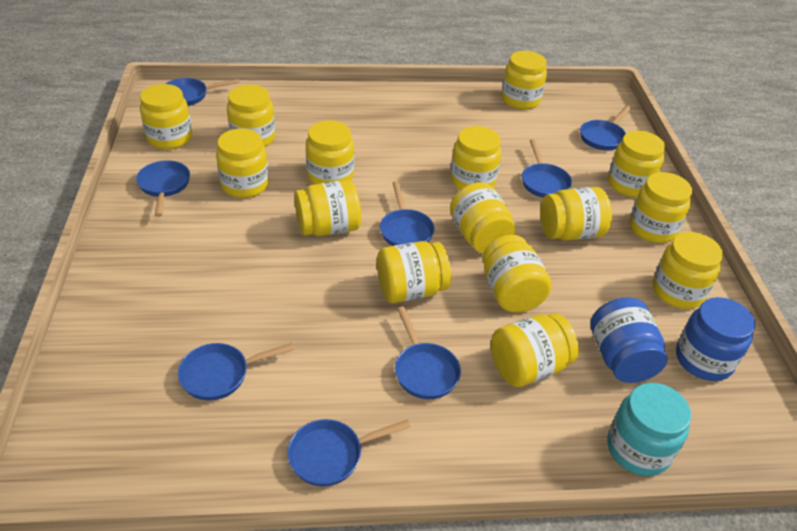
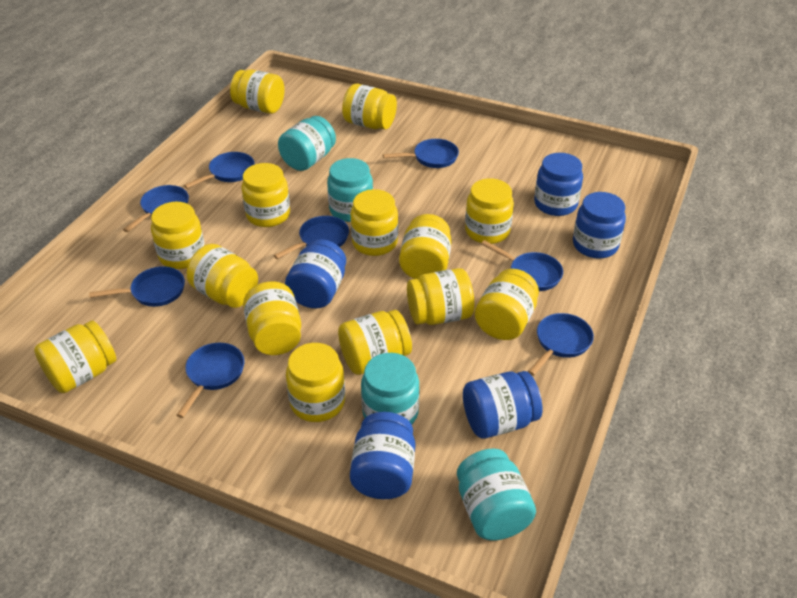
blue jar: 2 -> 5
turquoise jar: 1 -> 4
yellow jar: 15 -> 14

